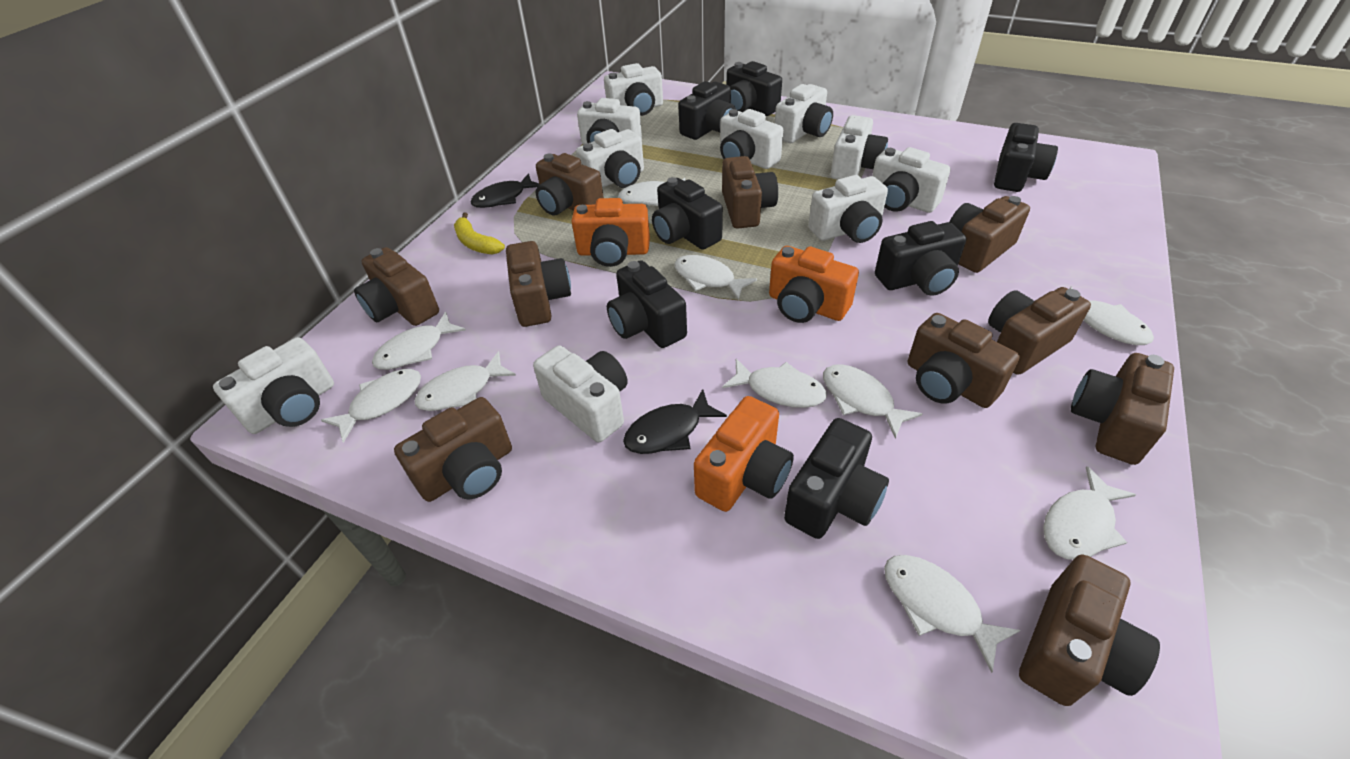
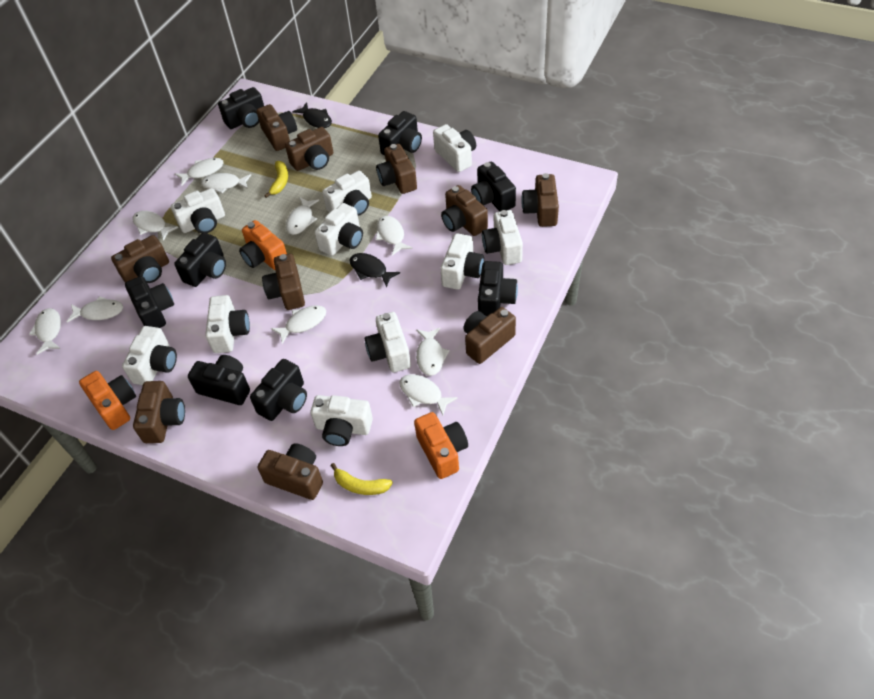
black camera: 7 -> 8
yellow banana: 1 -> 2

